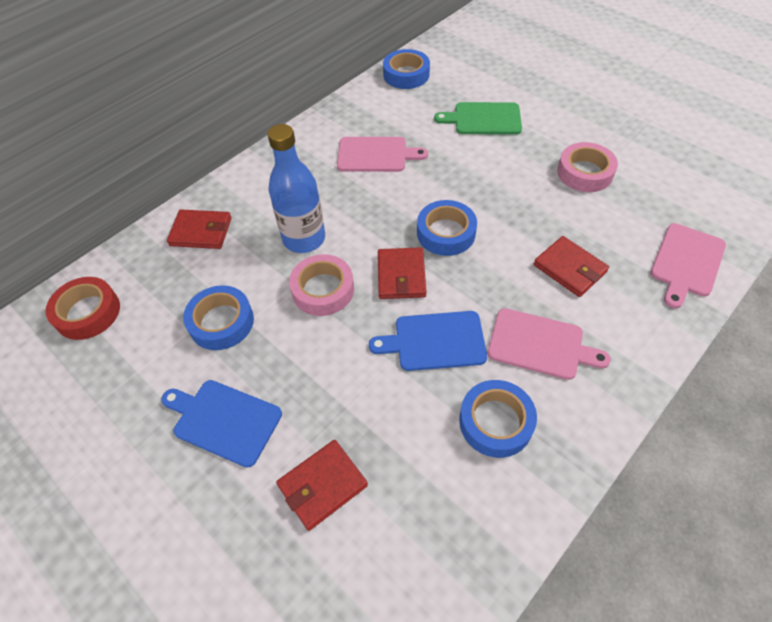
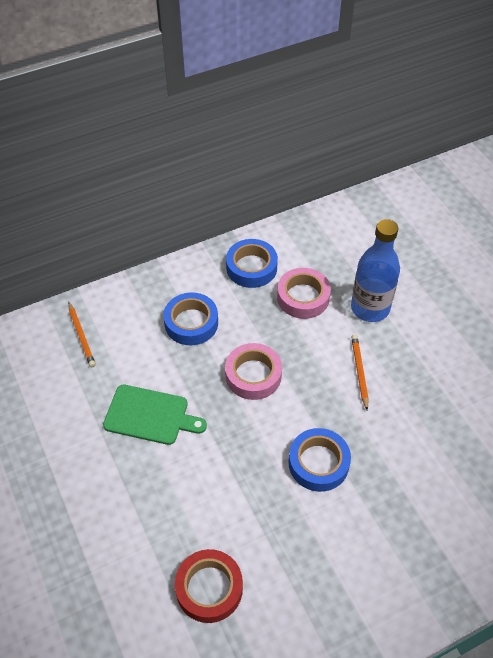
blue cutting board: 2 -> 0
blue tape: 4 -> 3
orange pencil: 0 -> 2
pink cutting board: 3 -> 0
red wallet: 4 -> 0

